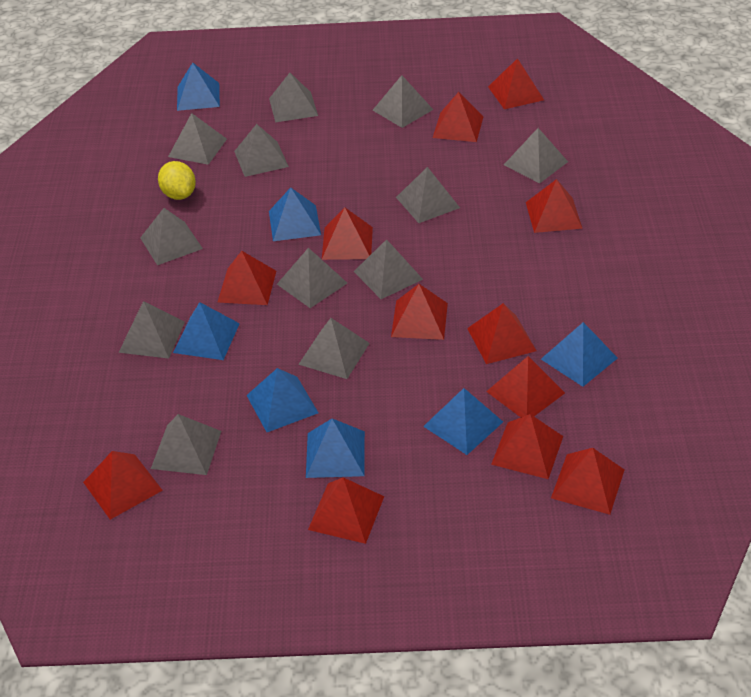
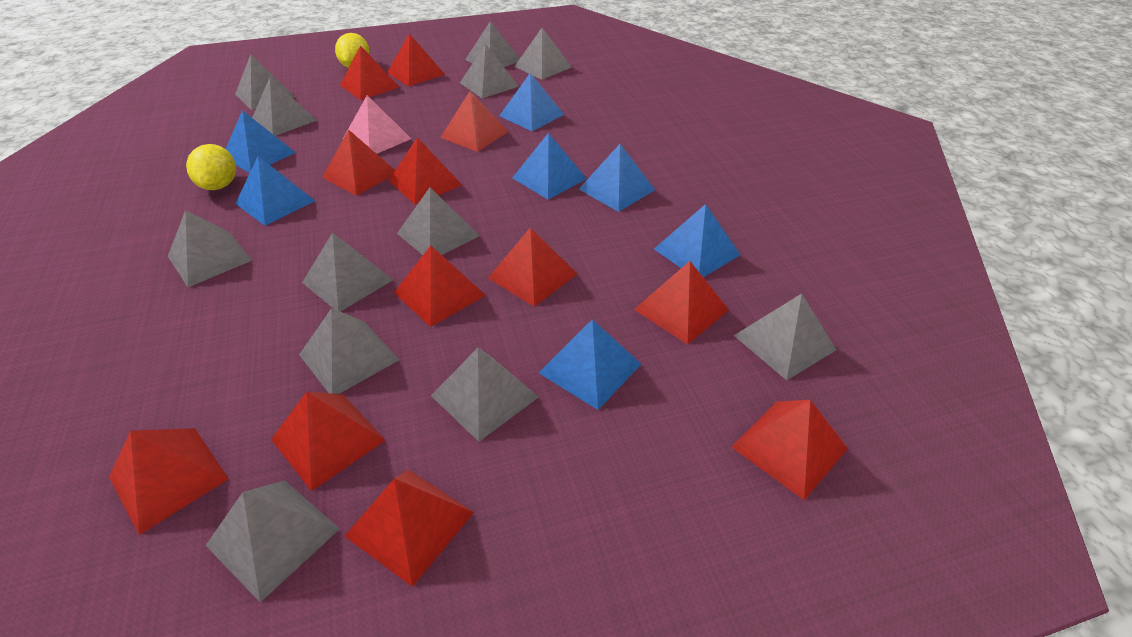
pink pyramid: 0 -> 1
yellow lemon: 1 -> 2

